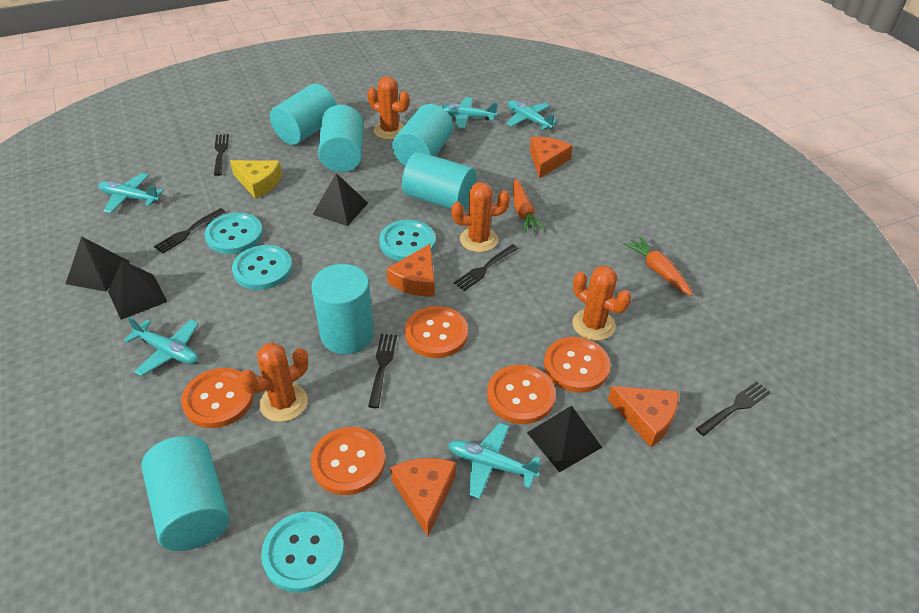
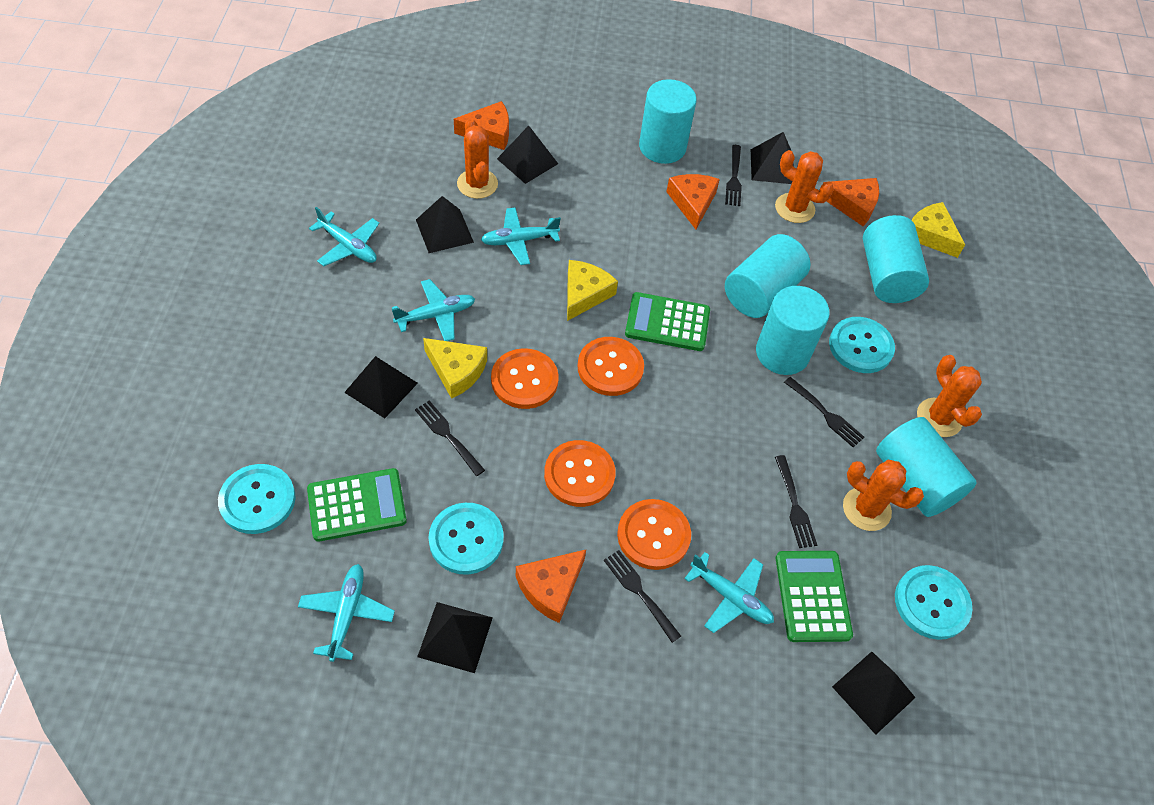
black pyramid: 4 -> 6
green calculator: 0 -> 3
orange button: 5 -> 4
orange carrot: 2 -> 0
turquoise cylinder: 6 -> 5
yellow cheese: 1 -> 3

